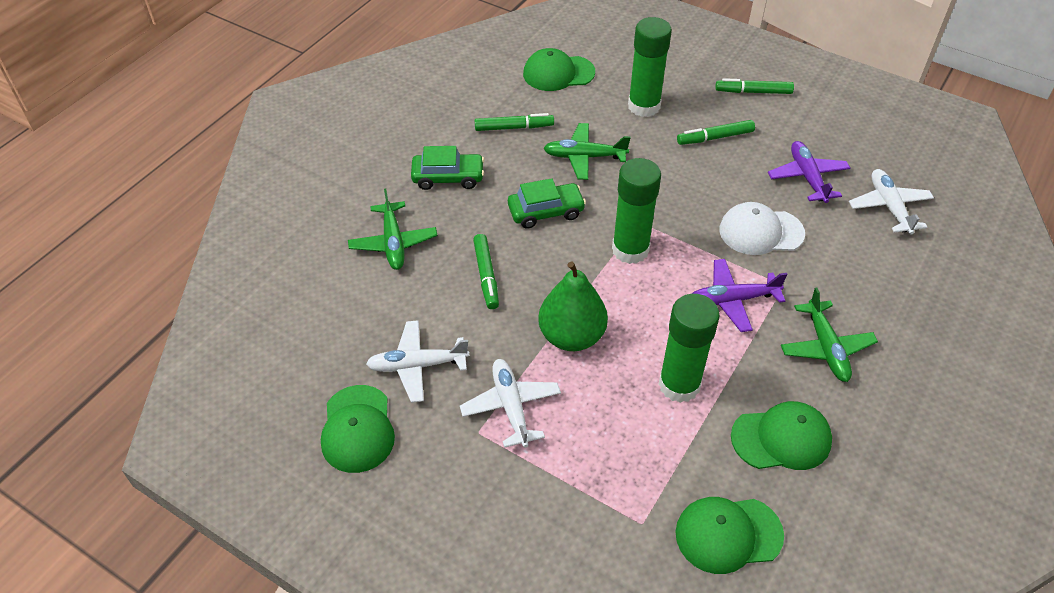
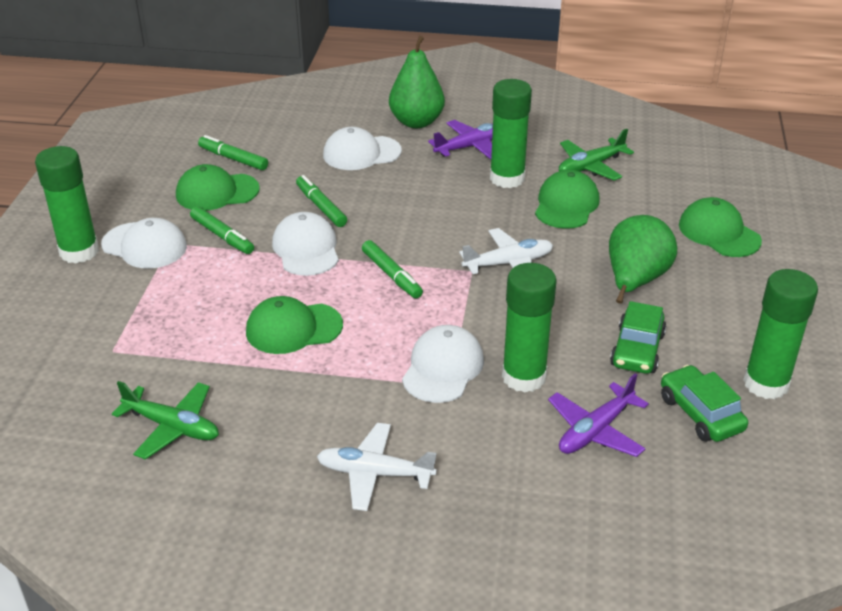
green glue stick: 3 -> 4
green pear: 1 -> 2
green plane: 3 -> 2
white cap: 1 -> 4
white plane: 3 -> 2

